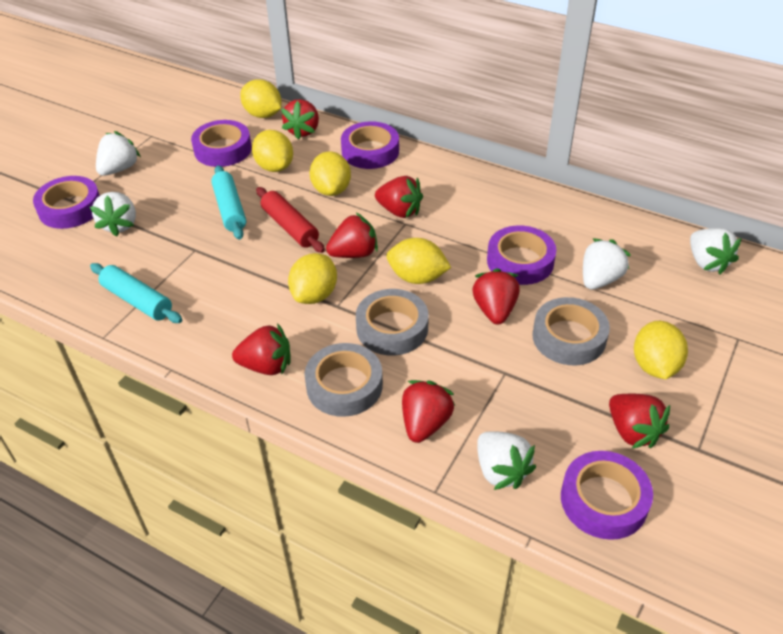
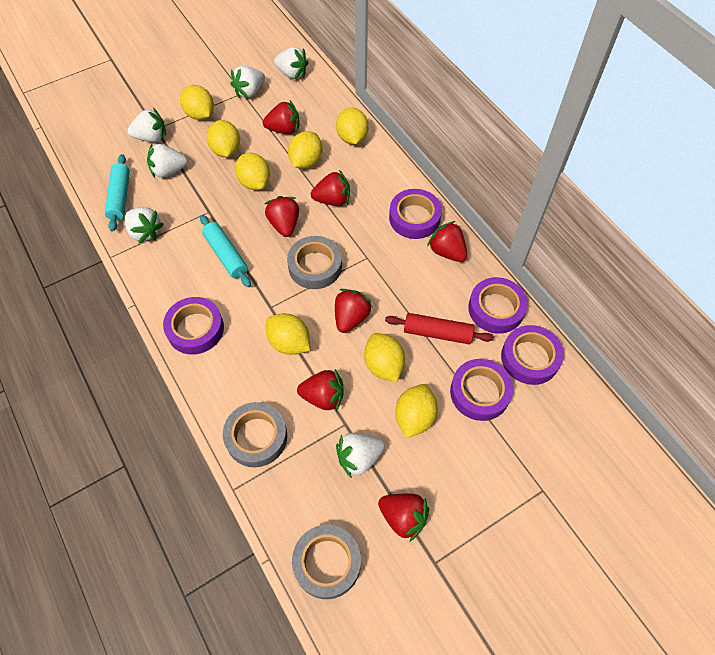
white strawberry: 5 -> 6
yellow lemon: 6 -> 8

